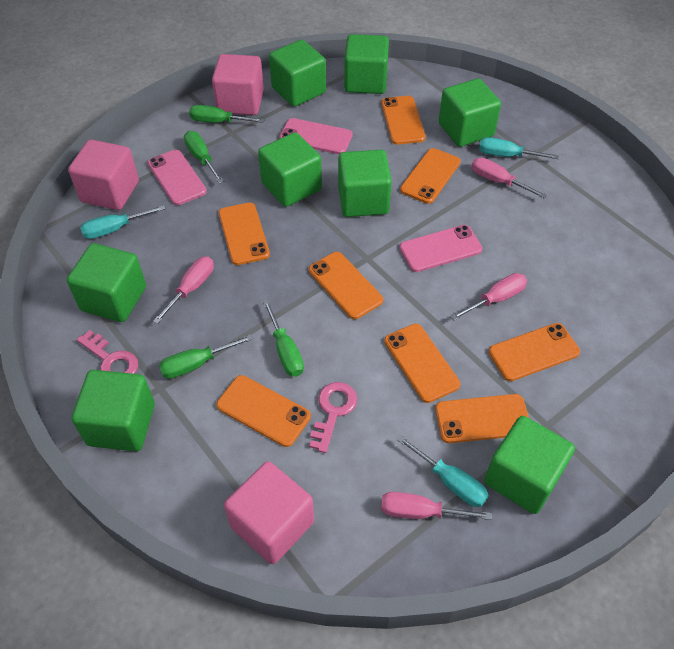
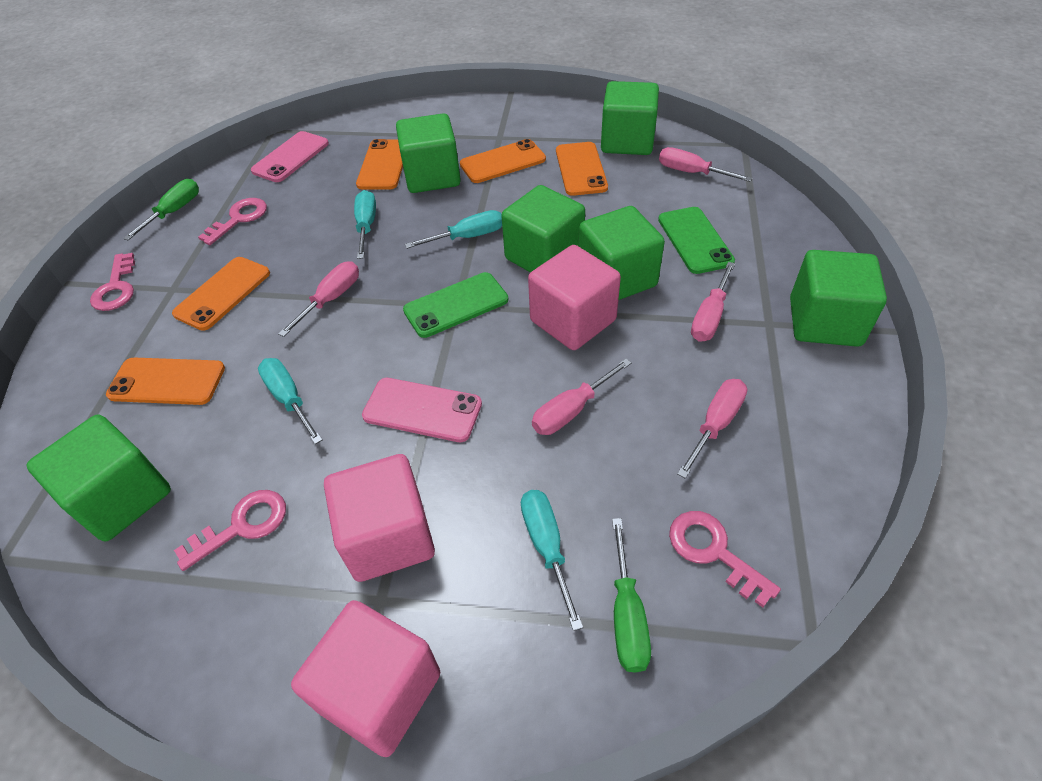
green cube: 8 -> 6
green phone: 0 -> 2
green screwdriver: 4 -> 2
orange phone: 8 -> 5
pink key: 2 -> 4
pink phone: 3 -> 2
pink screwdriver: 4 -> 5
turquoise screwdriver: 3 -> 4

